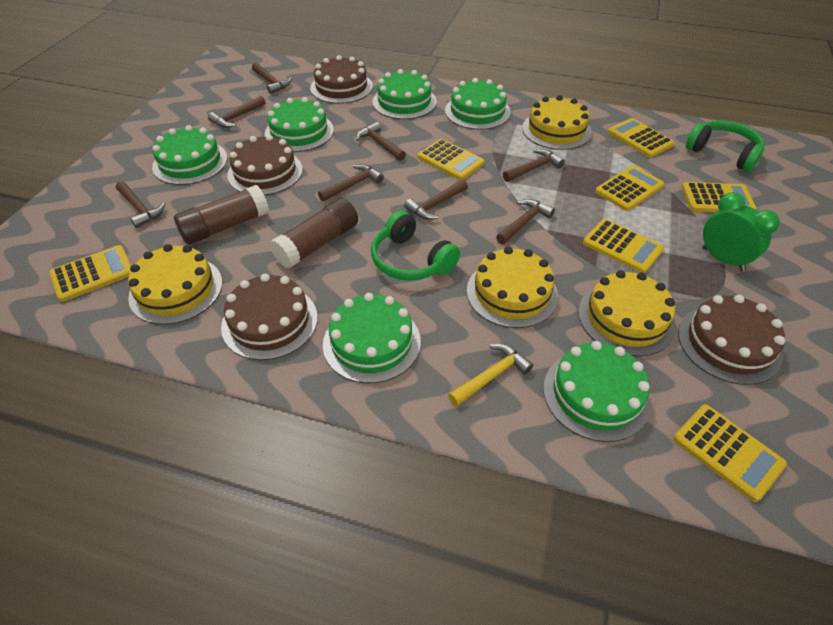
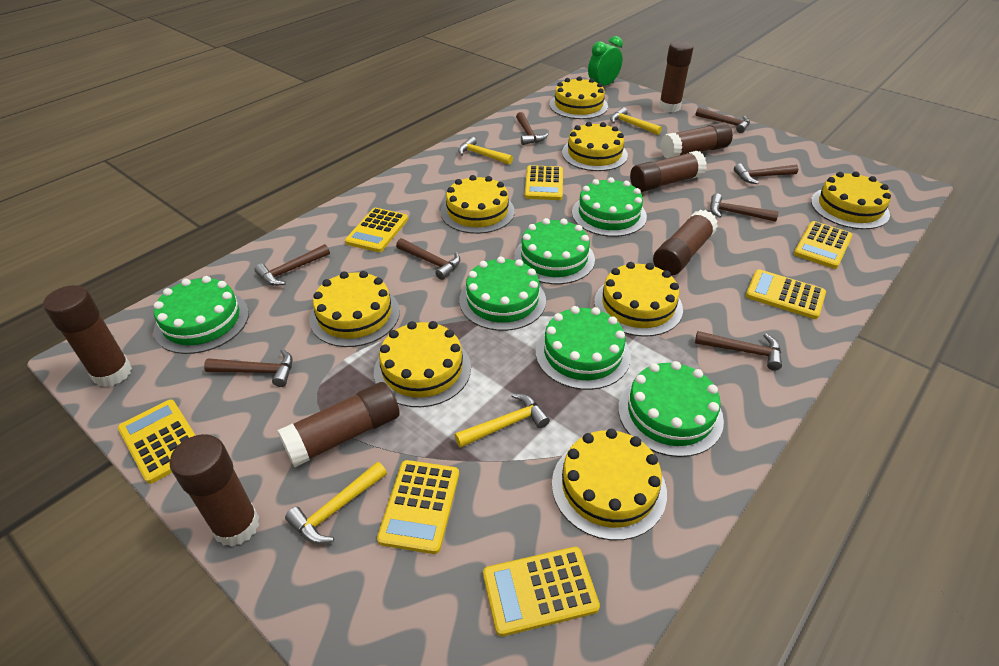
brown cake: 4 -> 0
brown glue stick: 2 -> 7
green headphones: 2 -> 0
yellow cake: 4 -> 8
yellow hammer: 1 -> 4

